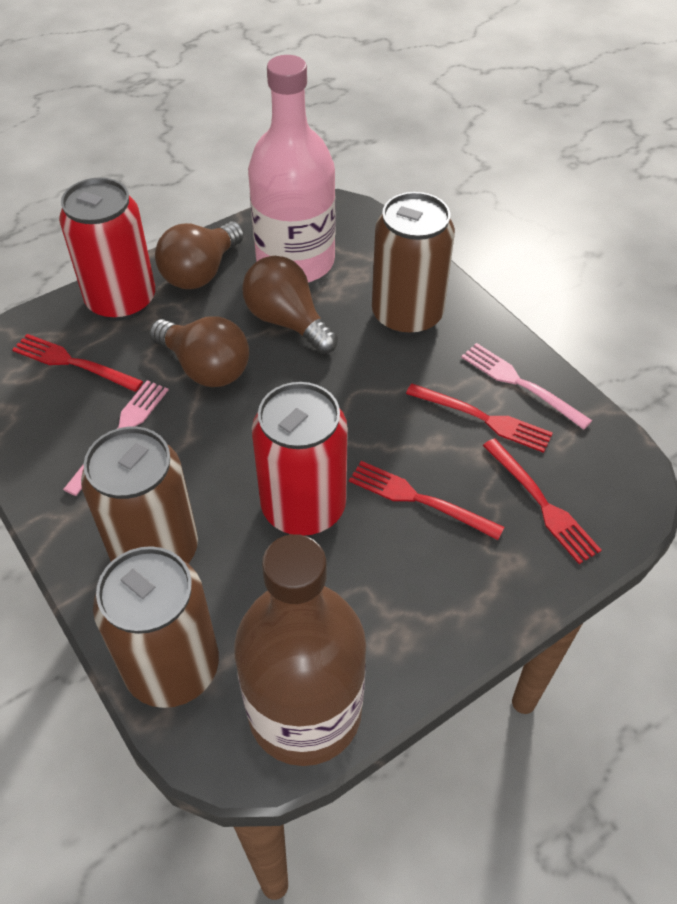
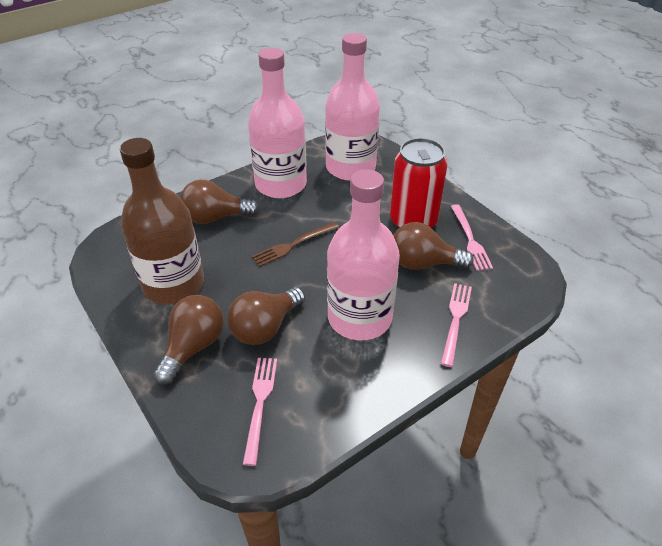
brown can: 3 -> 0
brown fork: 0 -> 1
brown light bulb: 3 -> 4
pink bottle: 1 -> 3
pink fork: 2 -> 3
red can: 2 -> 1
red fork: 4 -> 0

